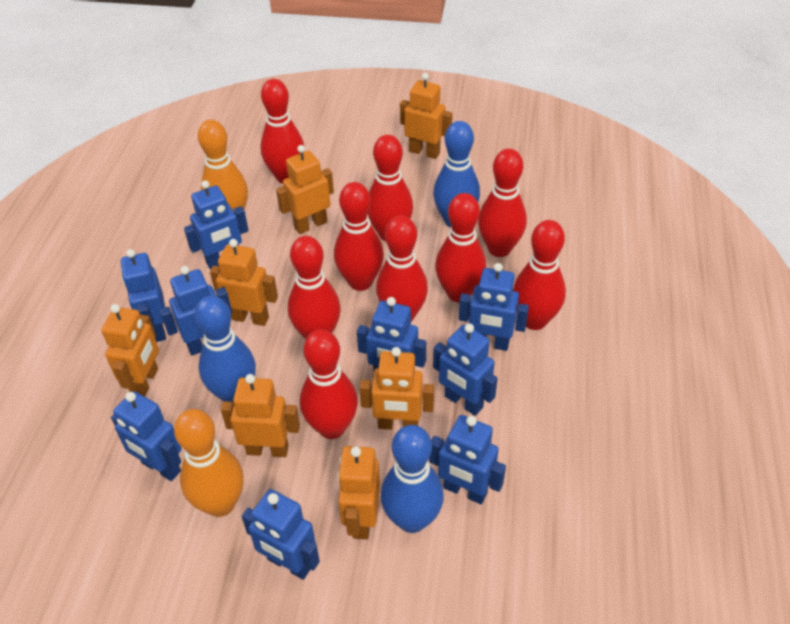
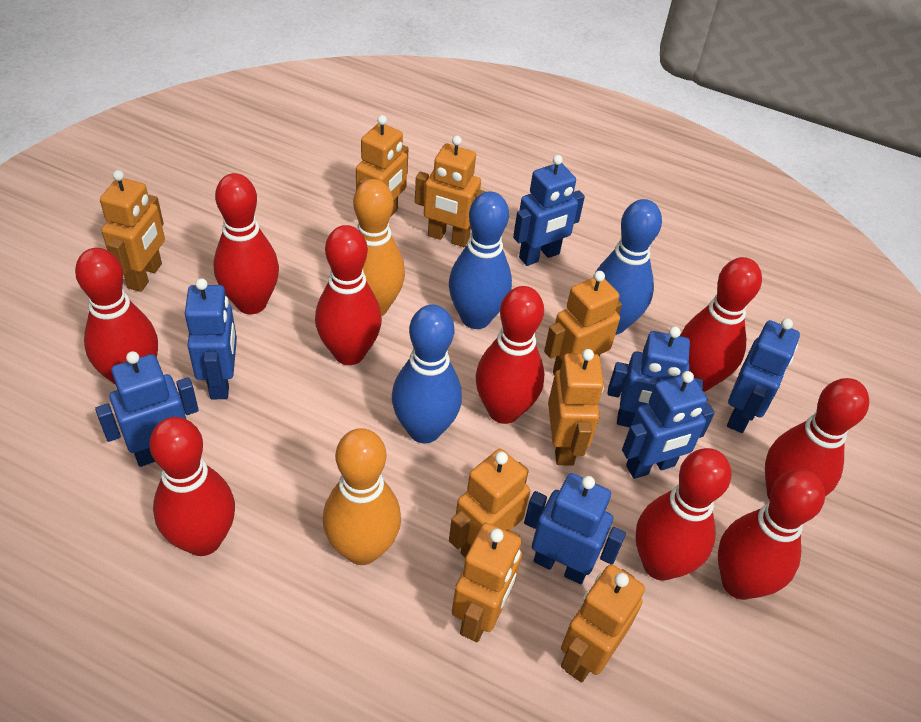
blue robot: 9 -> 7
orange robot: 7 -> 8

